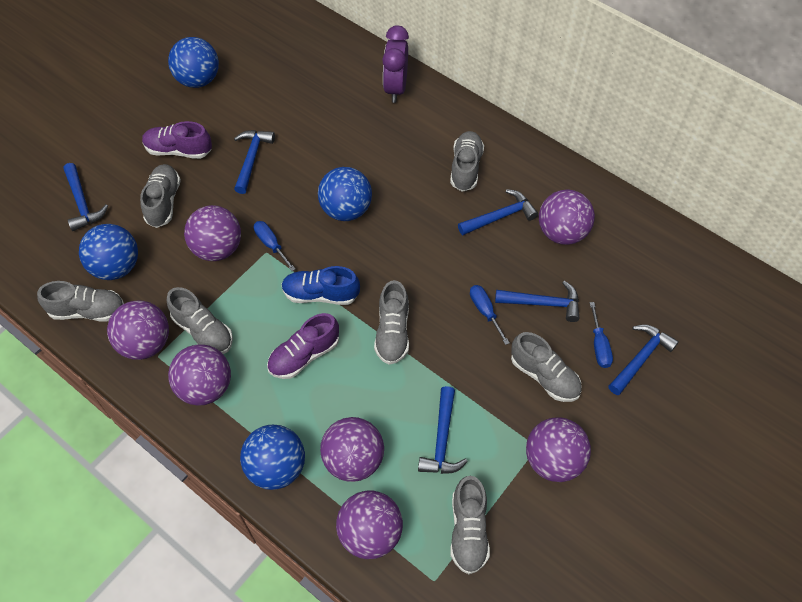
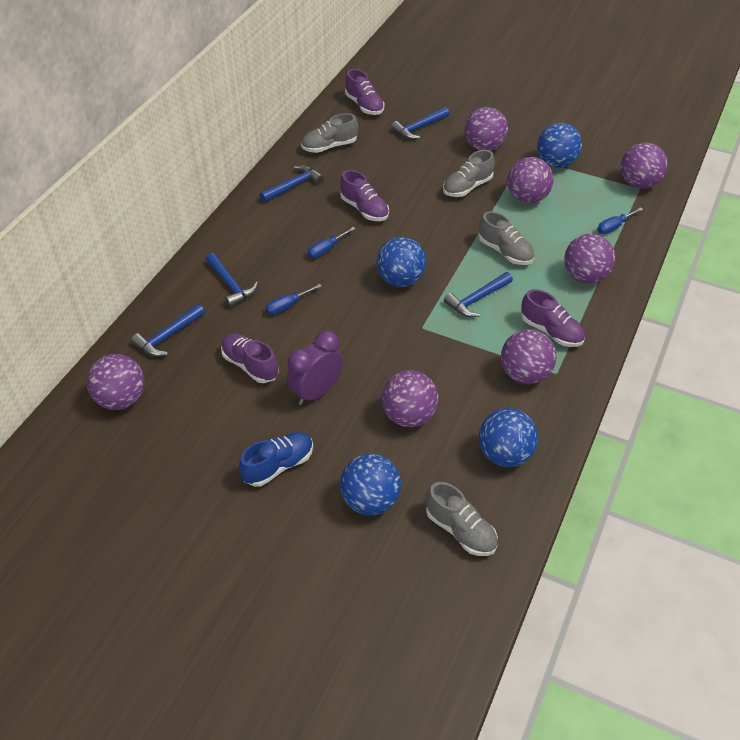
blue hammer: 6 -> 5
grey shoe: 7 -> 4
purple shoe: 2 -> 4

